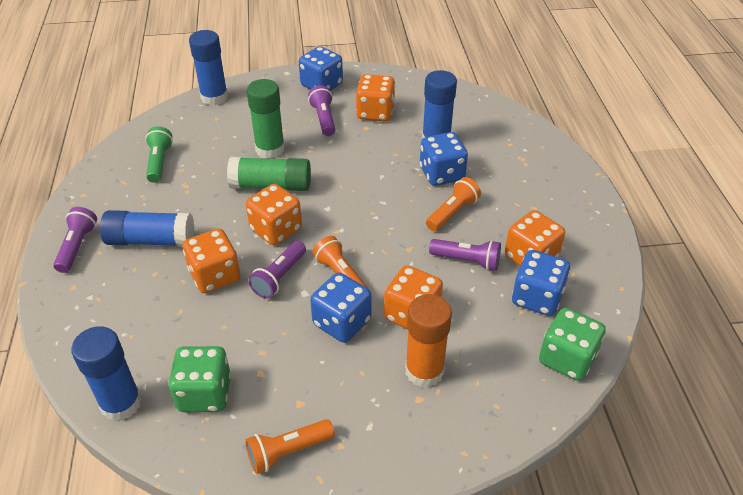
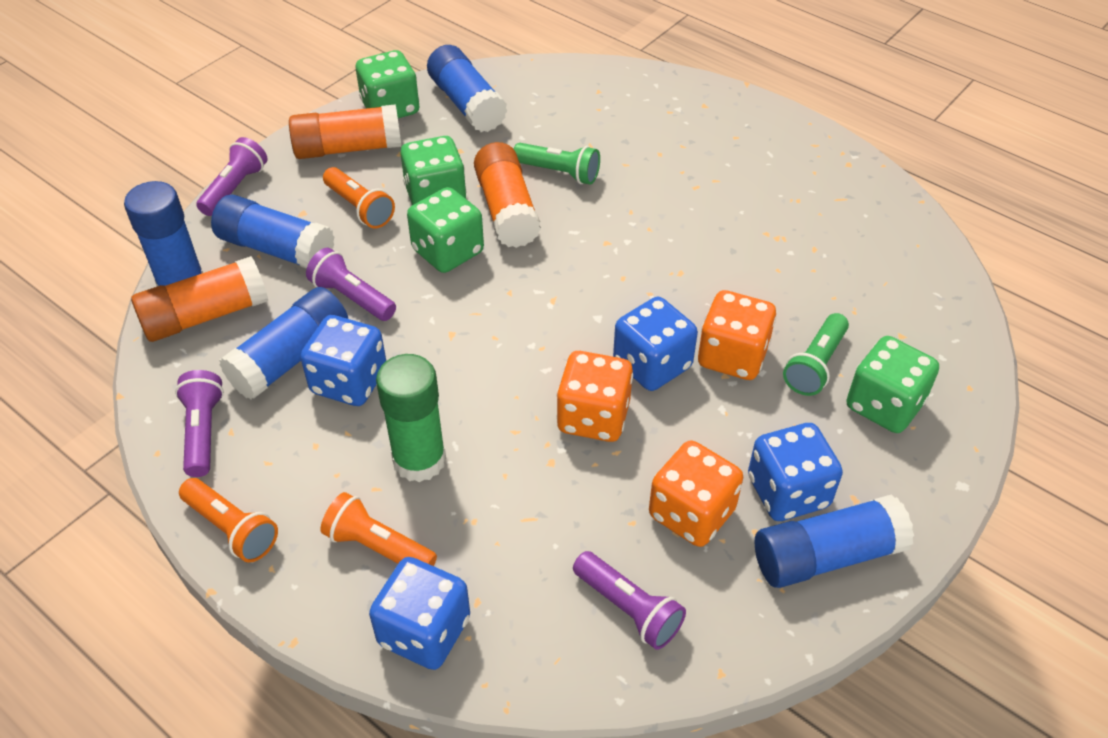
blue glue stick: 4 -> 5
green dice: 2 -> 4
green flashlight: 1 -> 2
green glue stick: 2 -> 1
orange dice: 5 -> 3
orange glue stick: 1 -> 3

